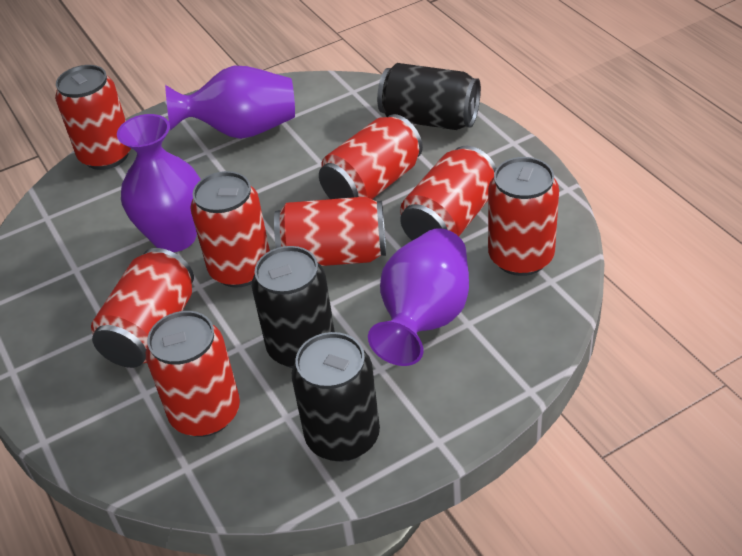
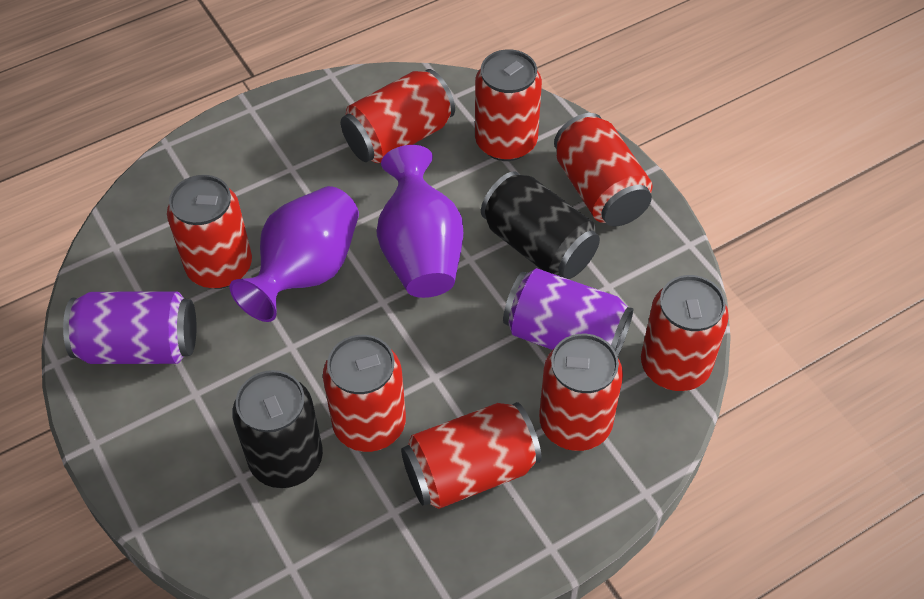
black can: 3 -> 2
purple can: 0 -> 2
purple vase: 3 -> 2

